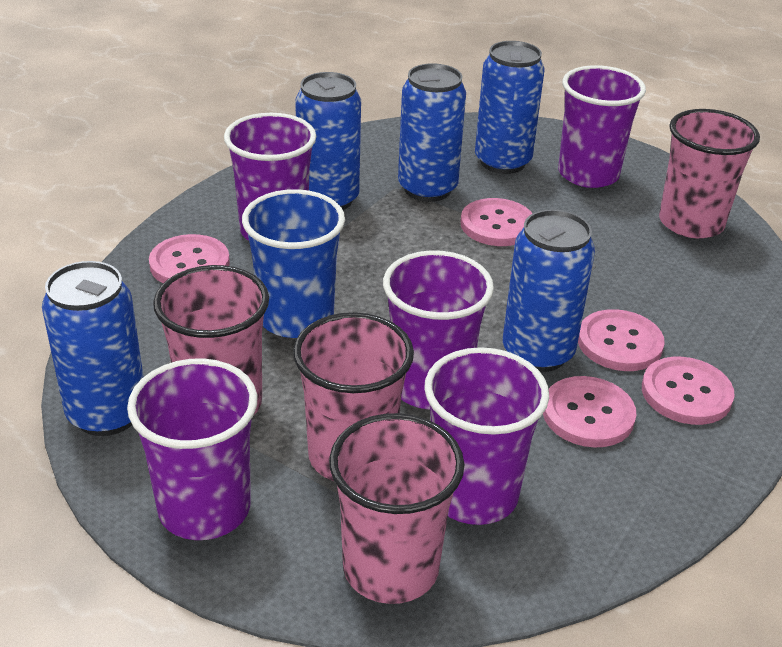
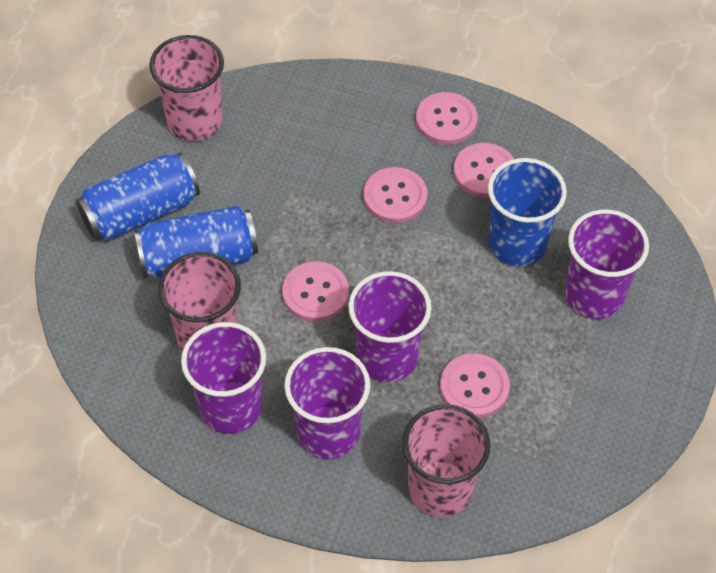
blue can: 5 -> 2
pink cup: 4 -> 3
purple cup: 5 -> 4

